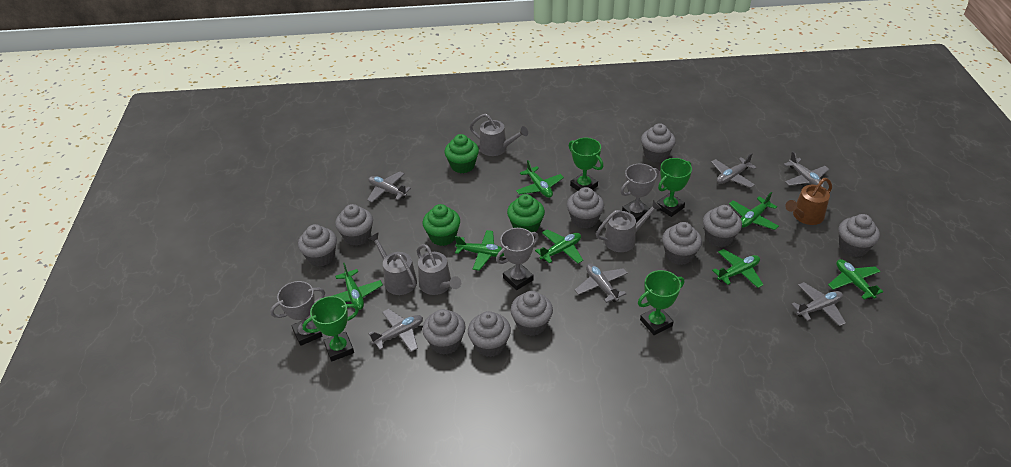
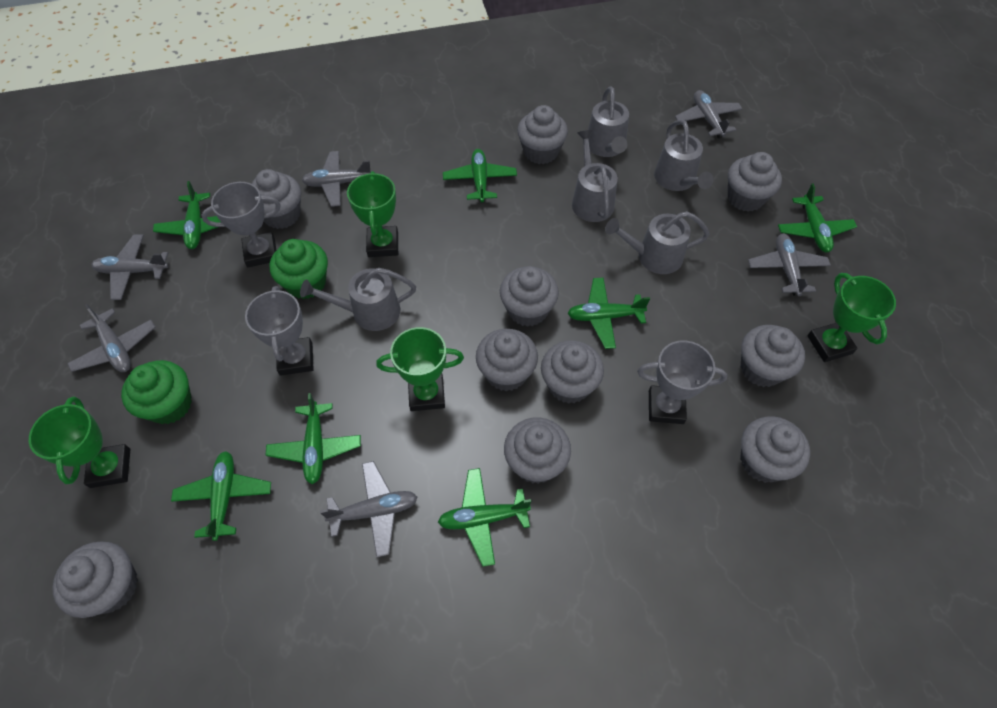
brown watering can: 1 -> 0
green cupcake: 3 -> 2
grey watering can: 4 -> 5

